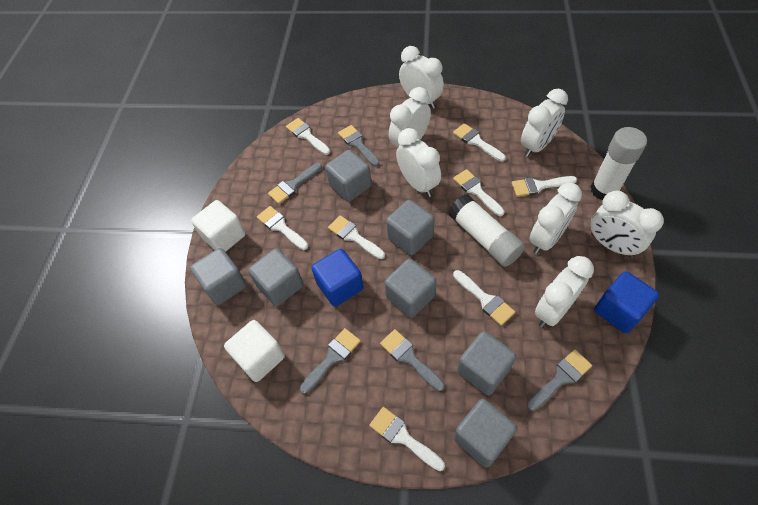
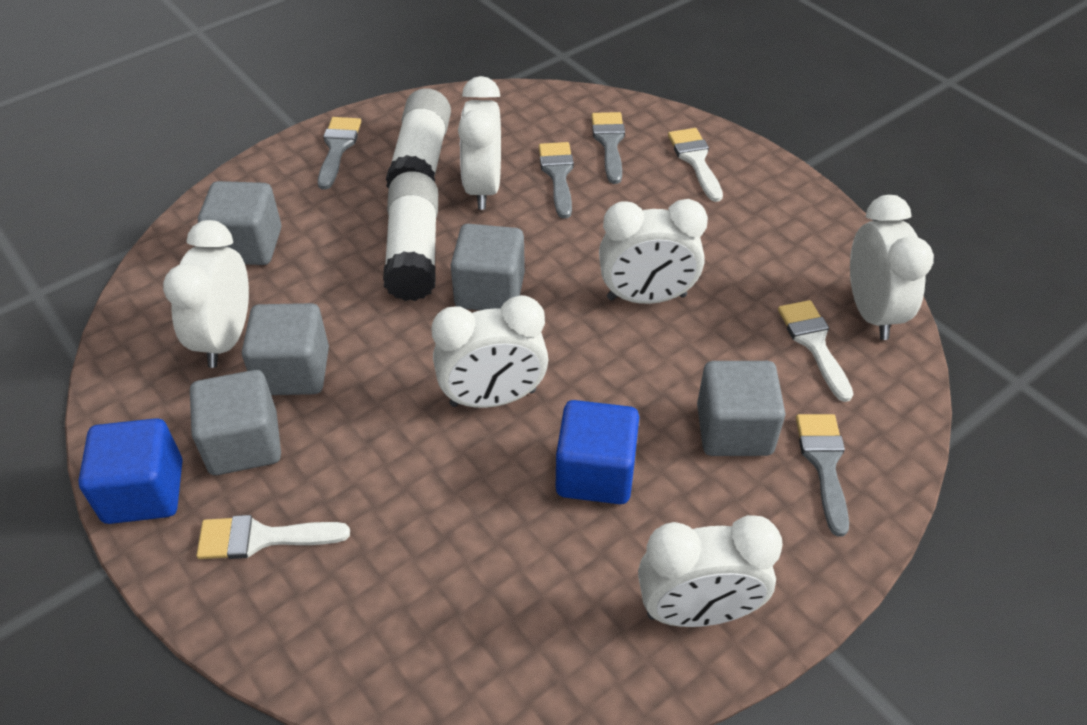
grey brush: 5 -> 4
grey cube: 7 -> 5
white brush: 8 -> 3
white clock: 7 -> 6
white cube: 2 -> 0

